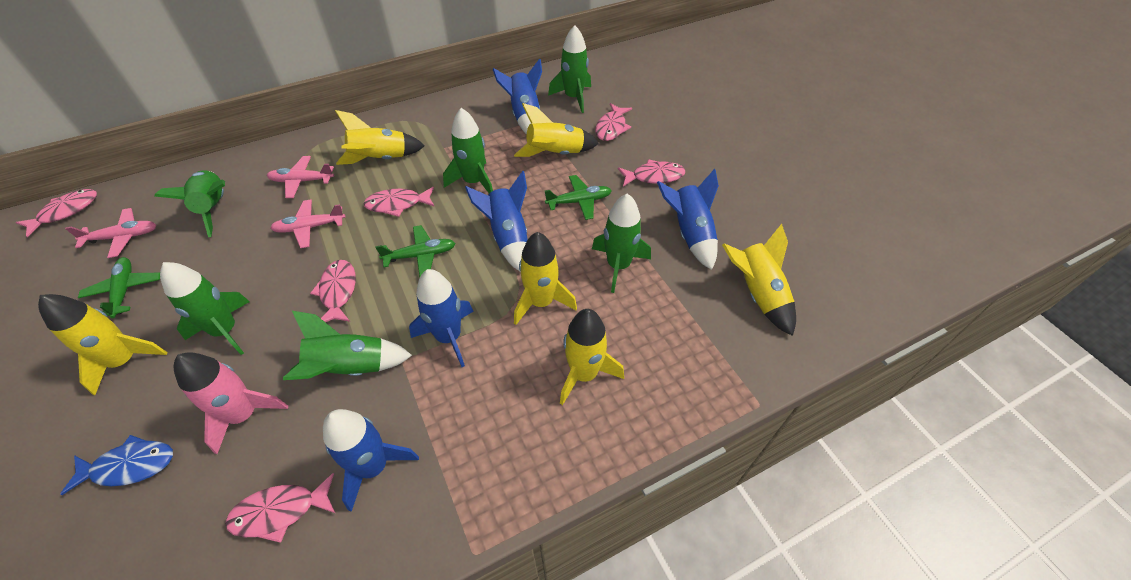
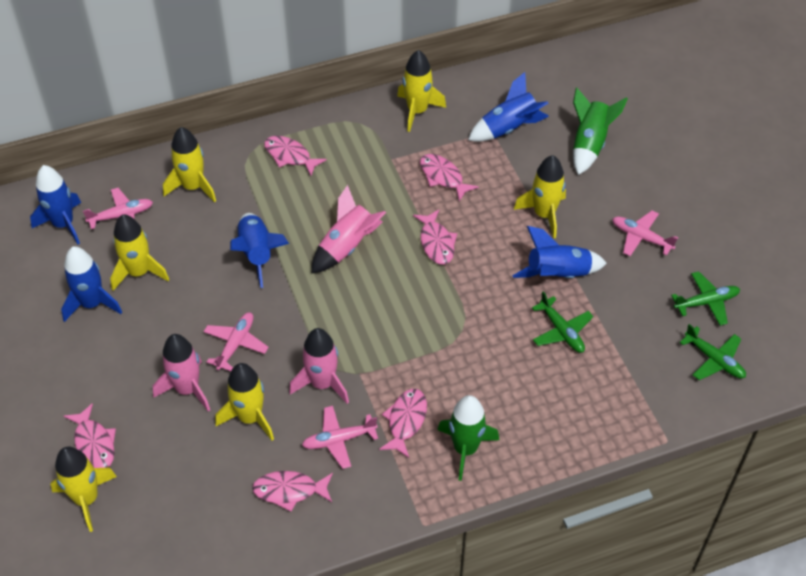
blue fish: 1 -> 0
green rocket: 6 -> 2
pink plane: 3 -> 4
pink rocket: 1 -> 3

